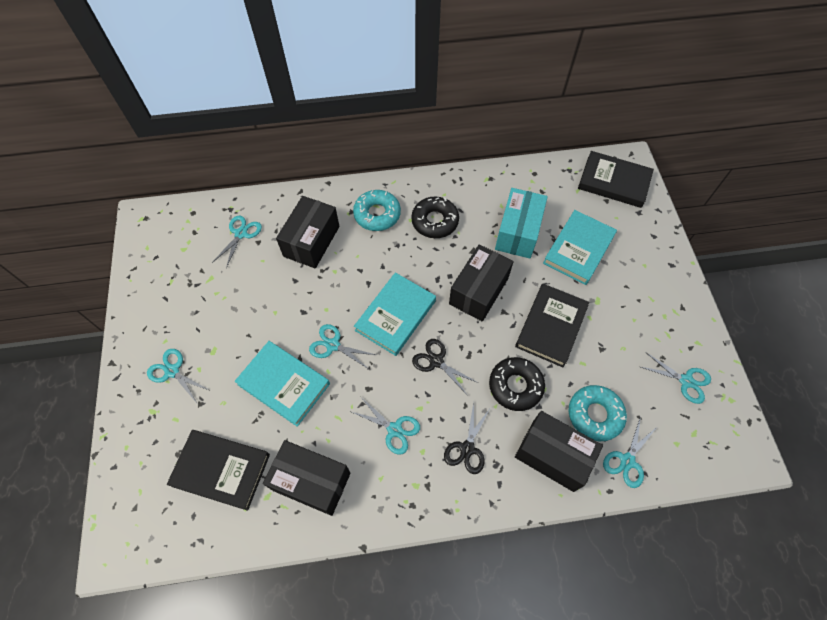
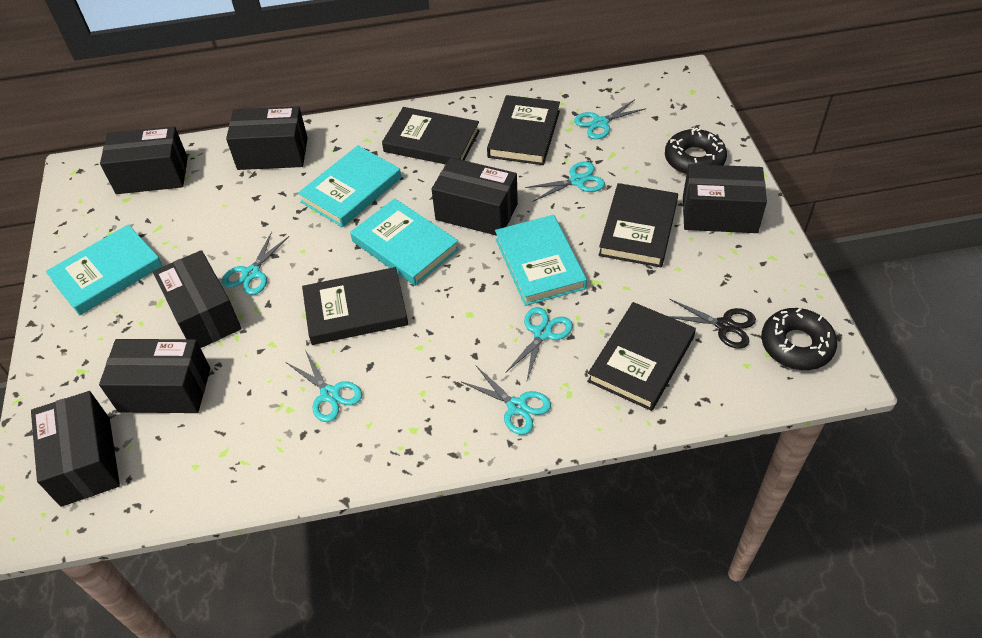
black book: 3 -> 5
black box: 4 -> 7
black scissors: 2 -> 1
turquoise book: 3 -> 4
turquoise box: 1 -> 0
turquoise donut: 2 -> 0

